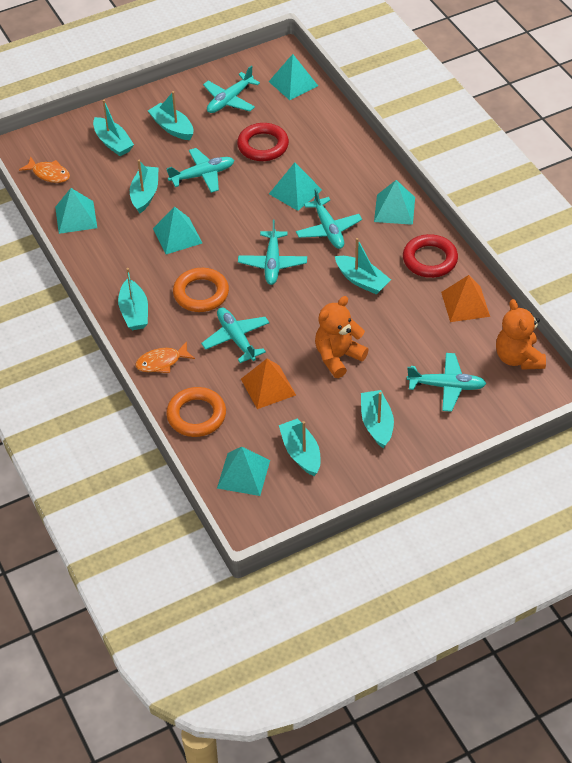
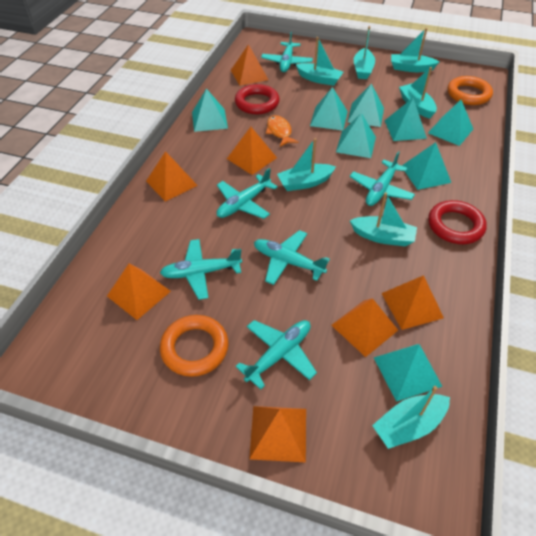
orange fish: 2 -> 1
orange pyramid: 2 -> 7
orange teddy bear: 2 -> 0
turquoise pyramid: 6 -> 8

